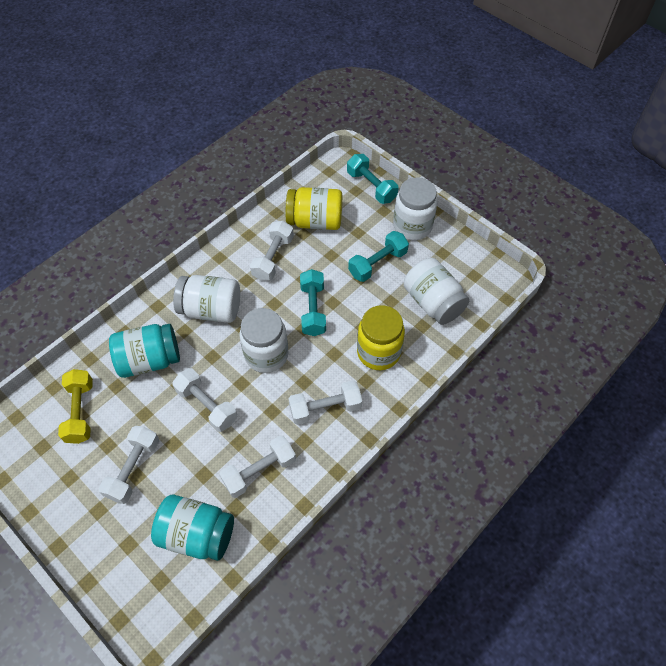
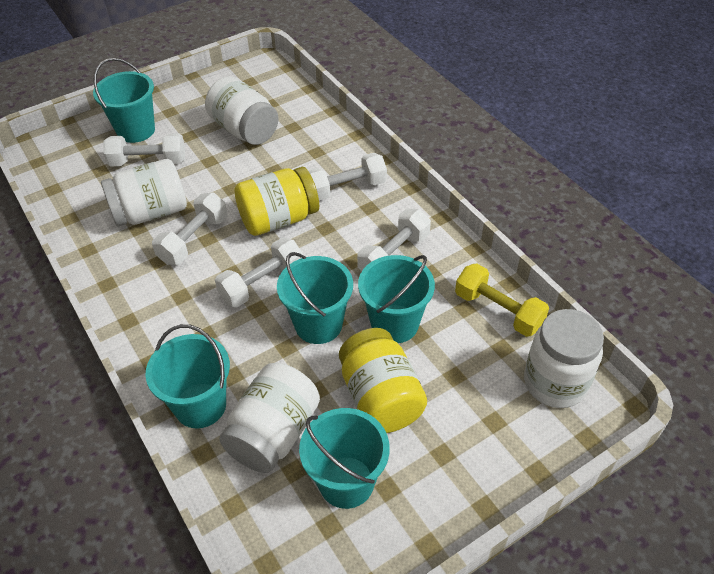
turquoise bucket: 0 -> 5
turquoise dumbbell: 3 -> 0
turquoise jar: 2 -> 0

